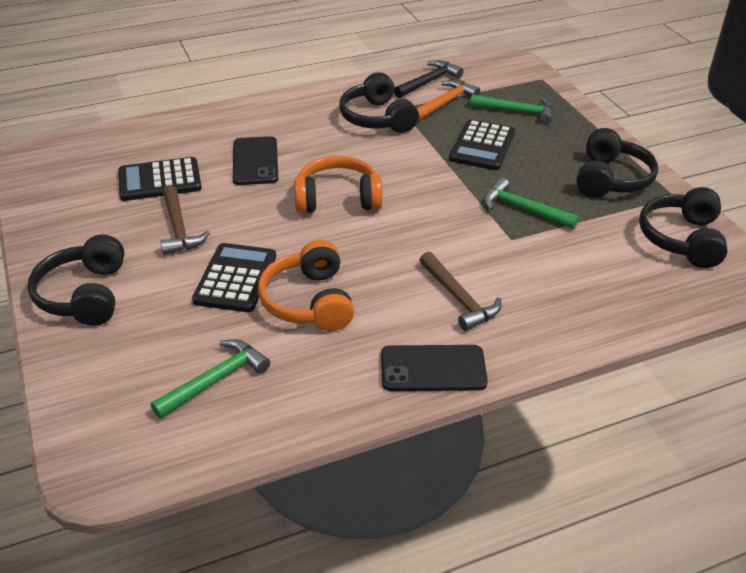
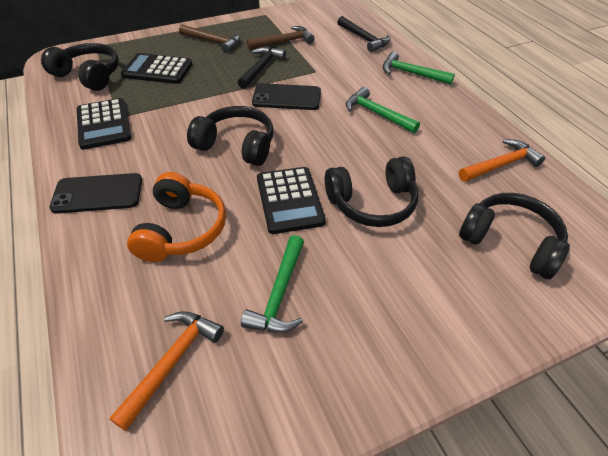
black hammer: 1 -> 2
orange hammer: 1 -> 2
orange headphones: 2 -> 1

